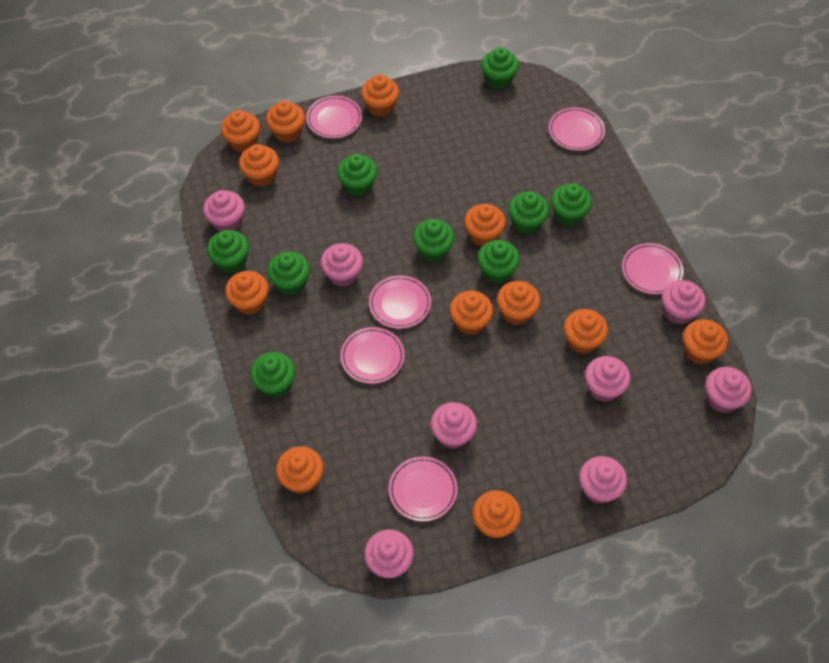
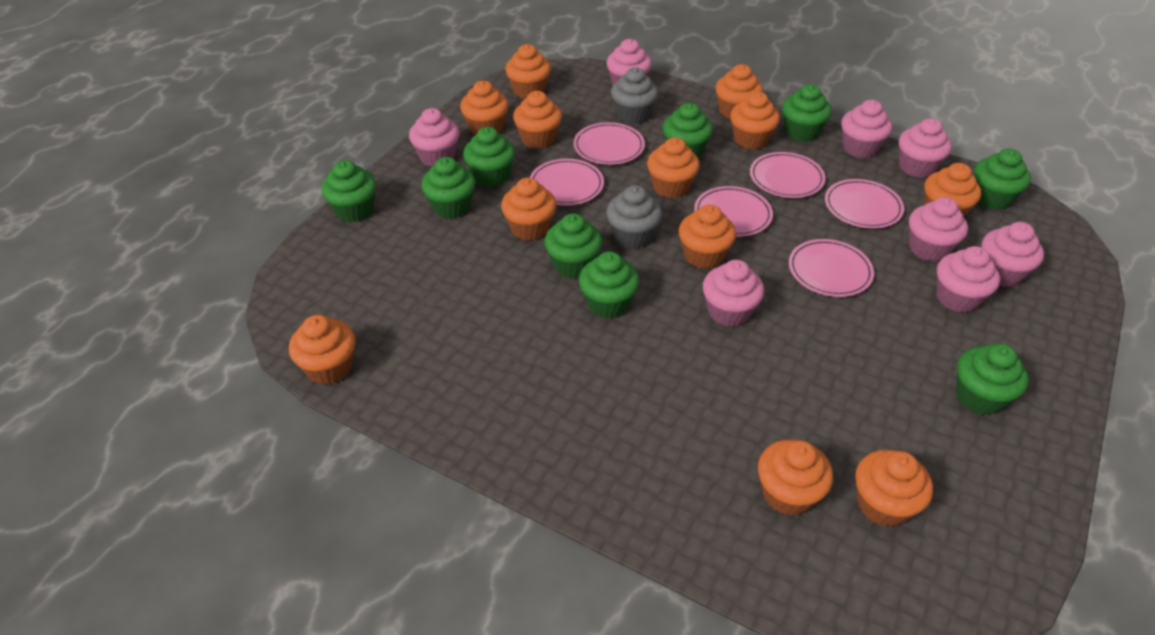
grey cupcake: 0 -> 2

